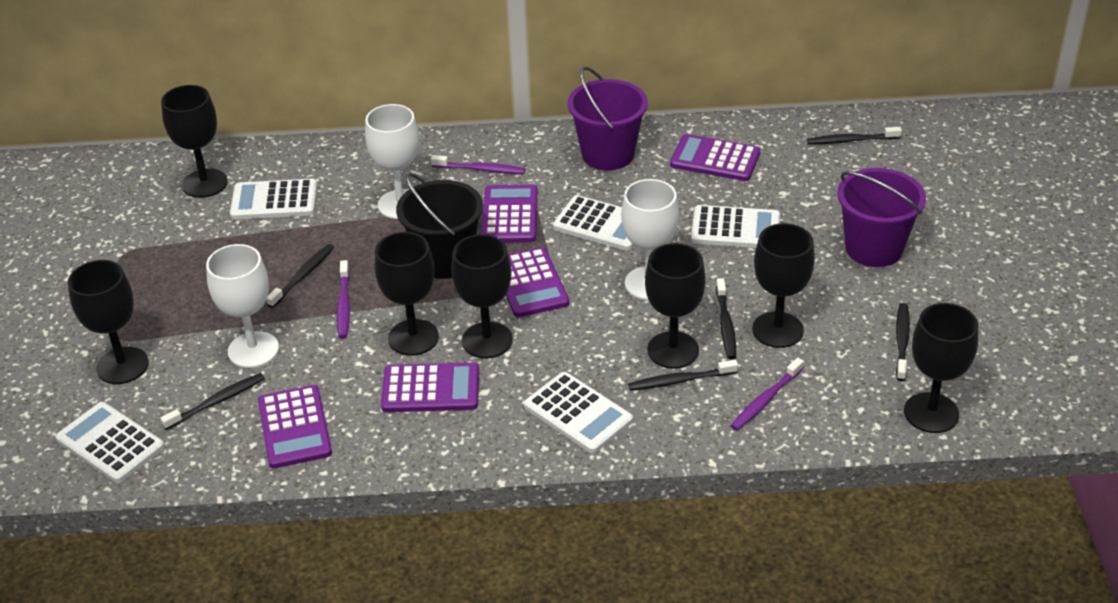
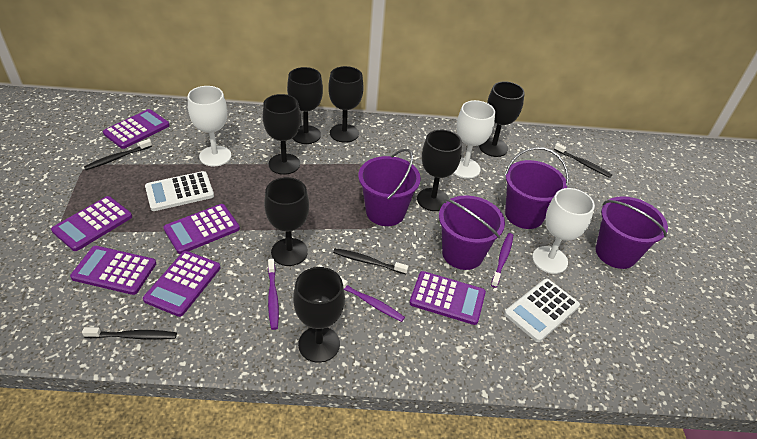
black bucket: 1 -> 0
black toothbrush: 6 -> 4
purple bucket: 2 -> 4
purple calculator: 5 -> 6
white calculator: 5 -> 2

